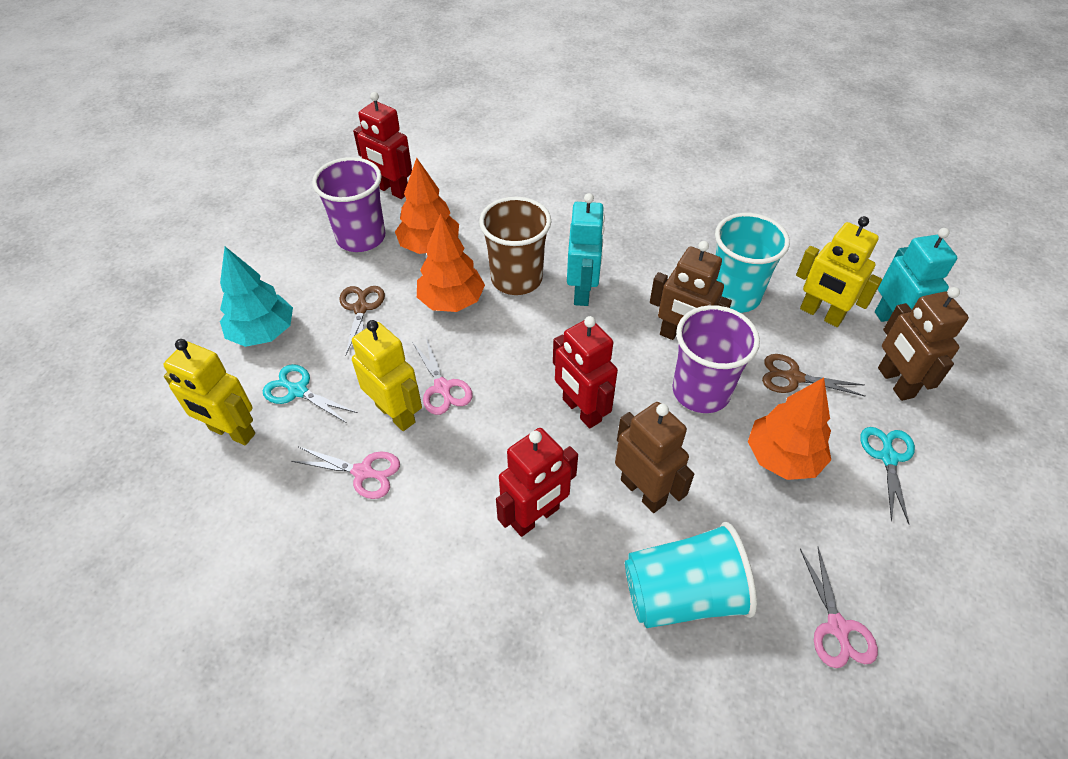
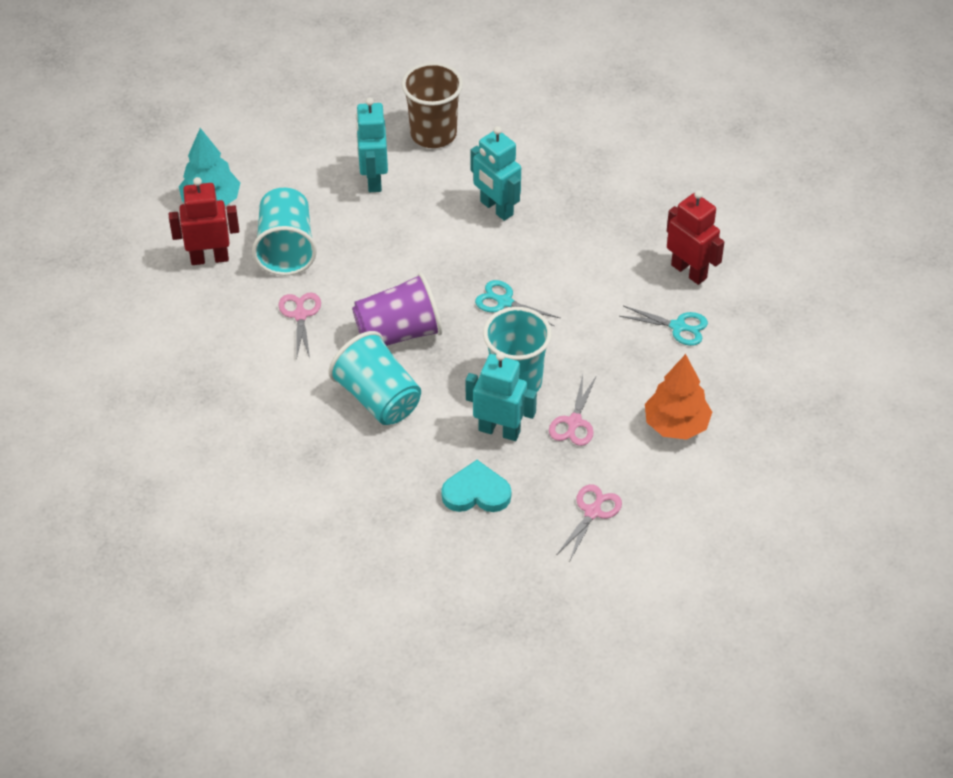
brown robot: 3 -> 0
brown scissors: 2 -> 0
orange tree: 3 -> 1
purple cup: 2 -> 1
red robot: 3 -> 2
turquoise cup: 2 -> 3
turquoise heart: 0 -> 1
turquoise robot: 2 -> 3
yellow robot: 3 -> 0

